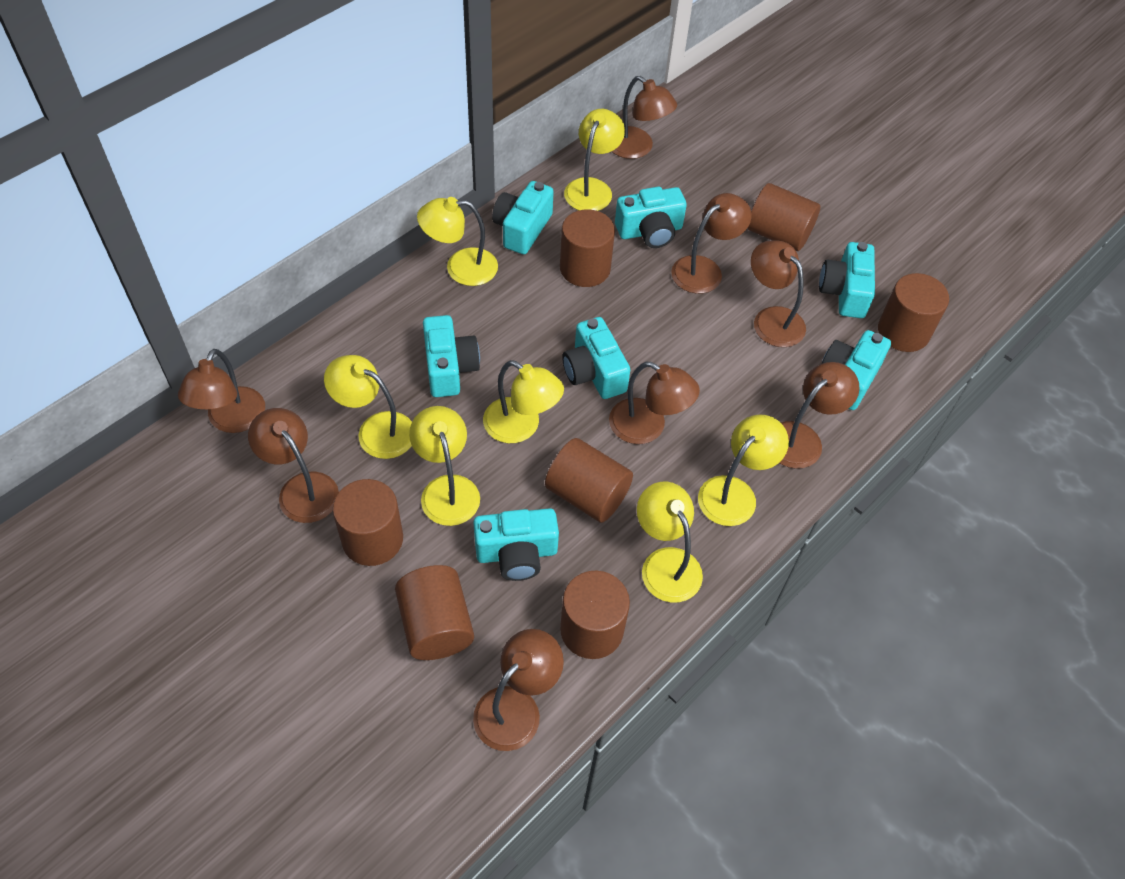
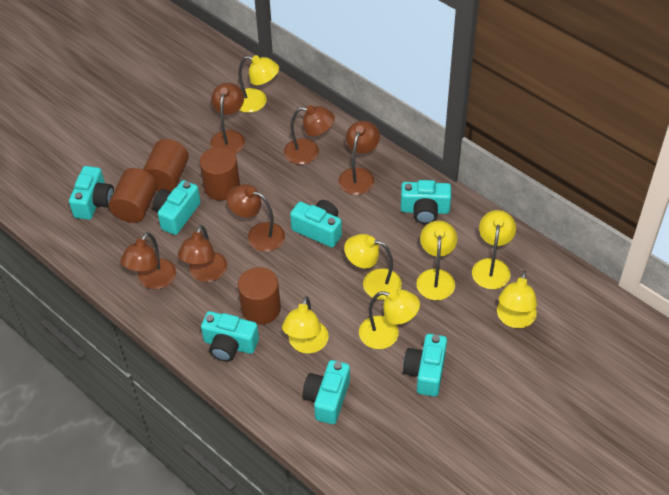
brown cylinder: 7 -> 4
brown lamp: 8 -> 6

